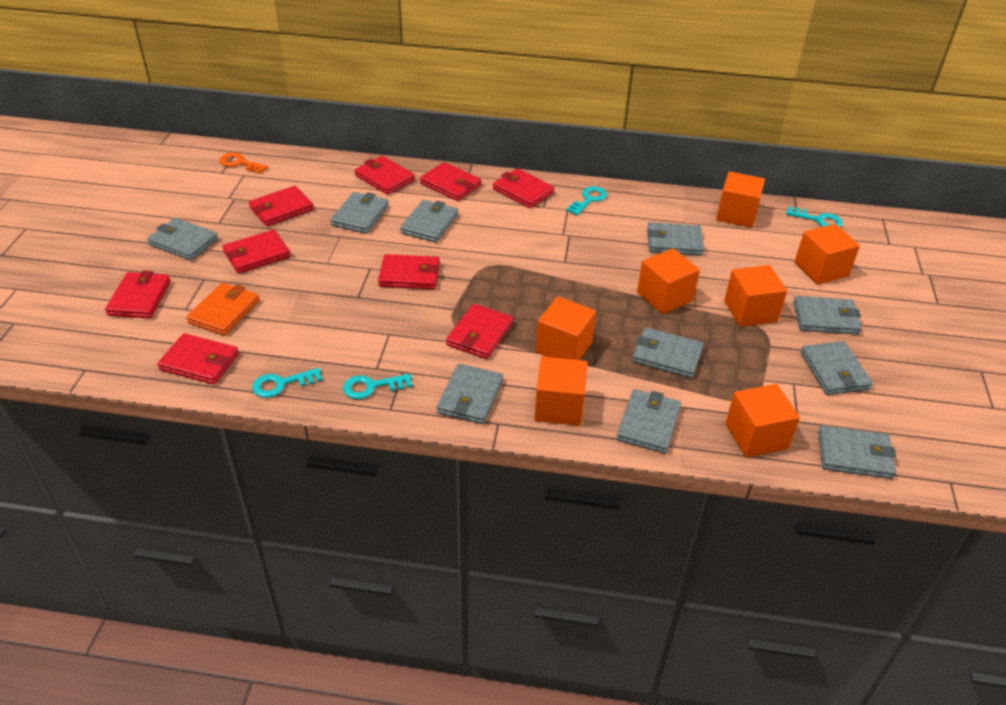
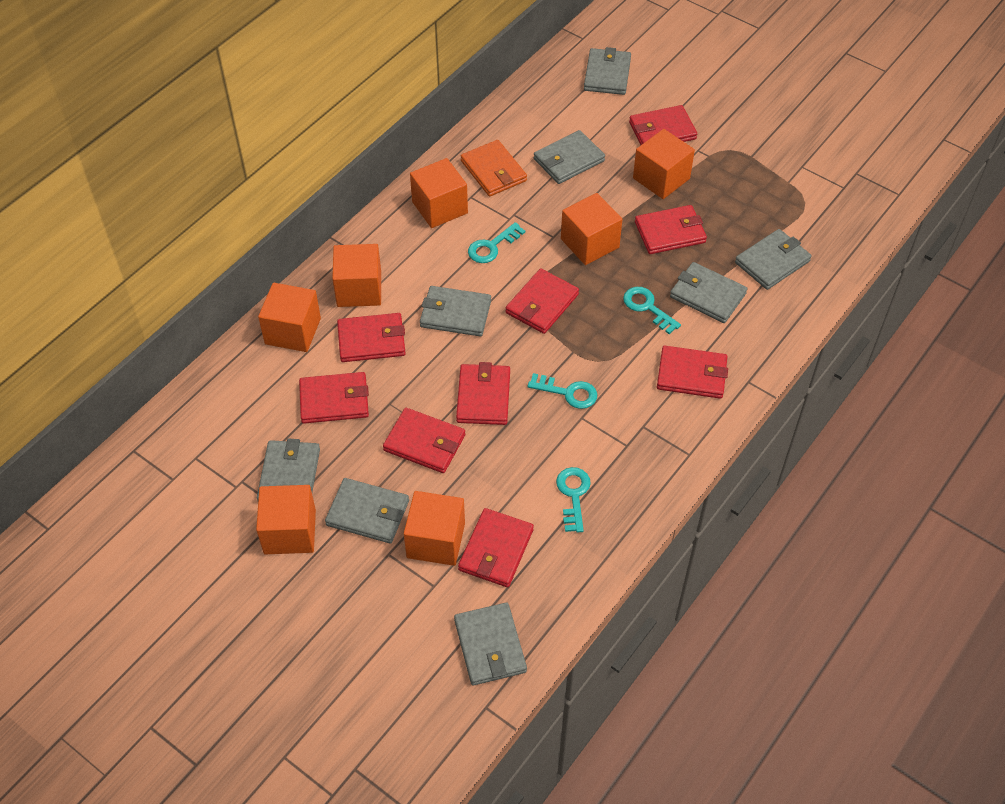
grey wallet: 10 -> 8
orange key: 1 -> 0

